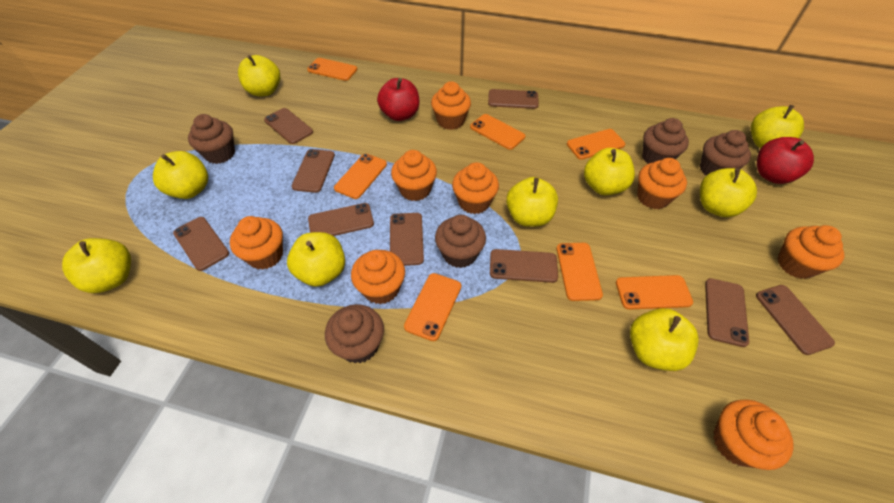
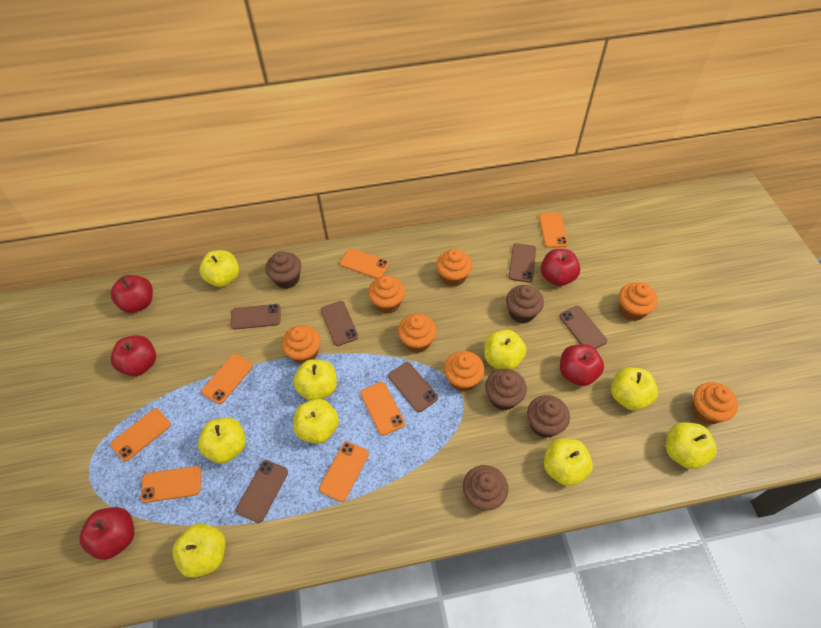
brown phone: 9 -> 6
orange cupcake: 8 -> 7
red apple: 2 -> 5

